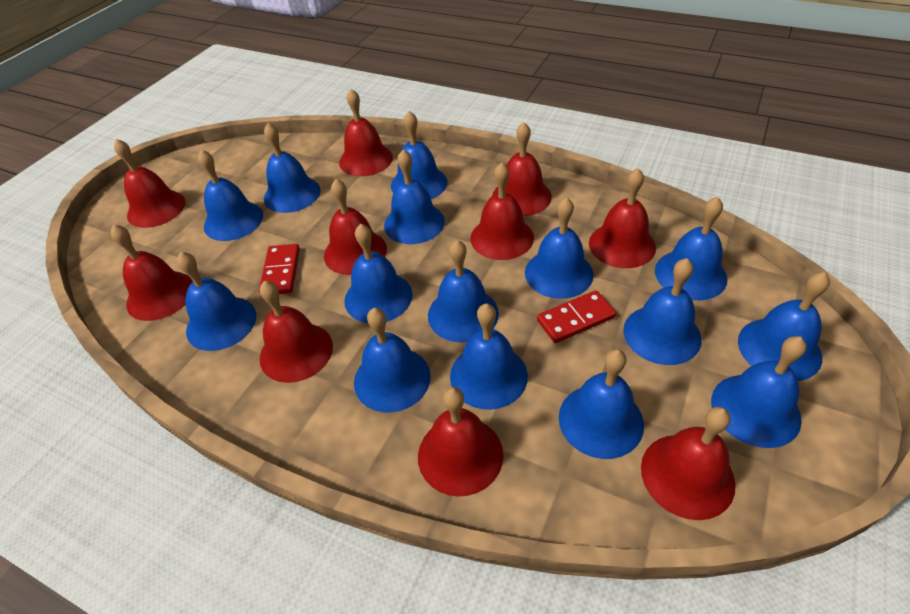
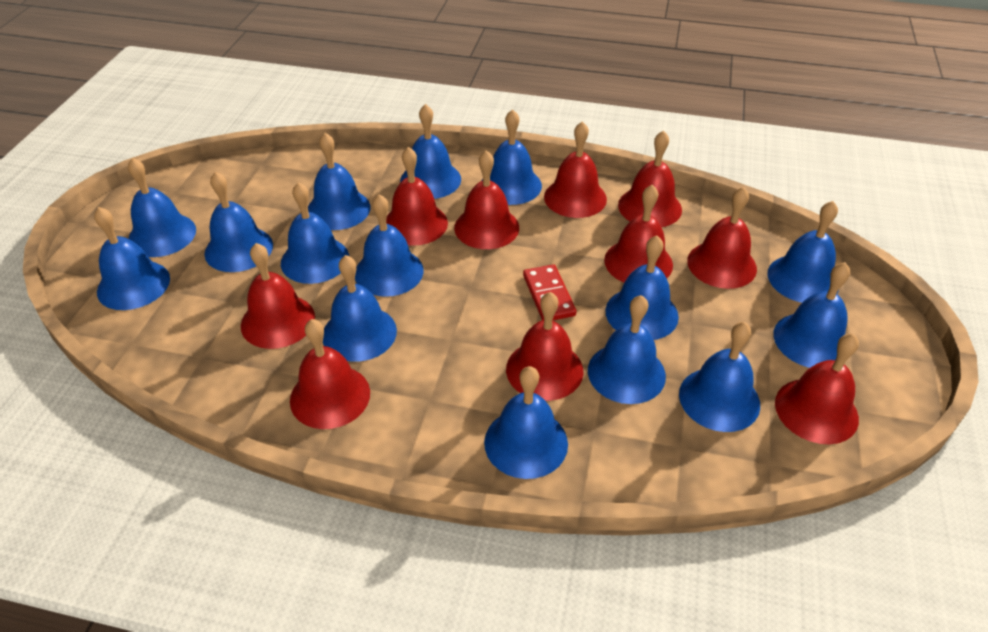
red domino: 2 -> 1

